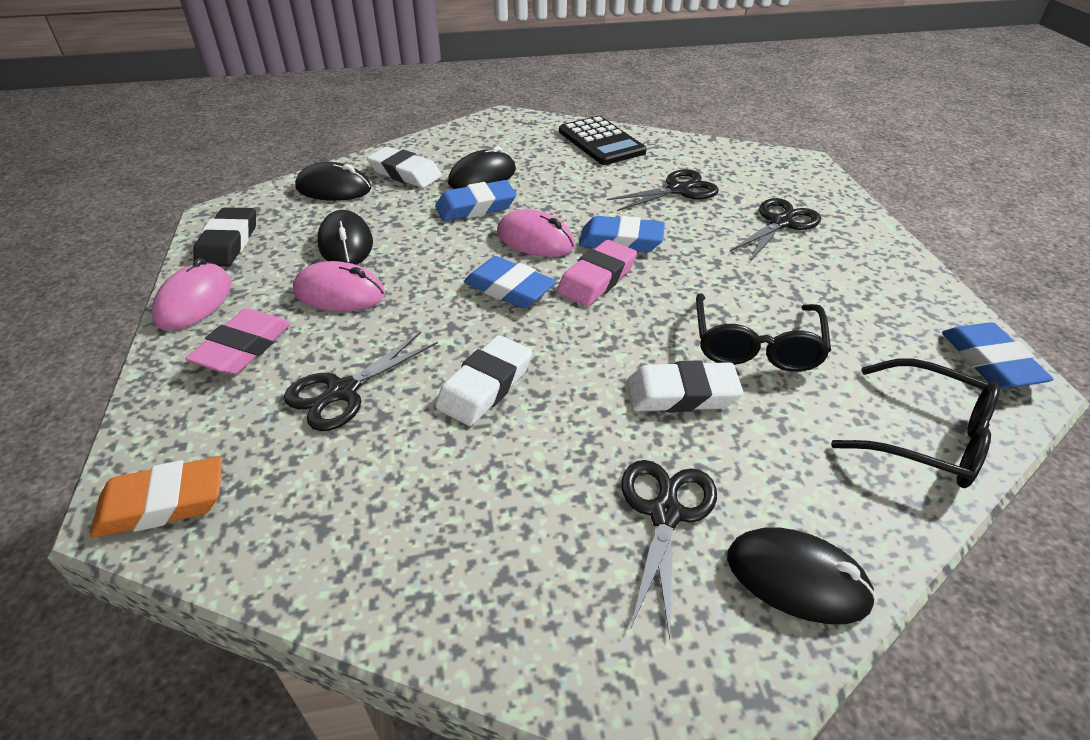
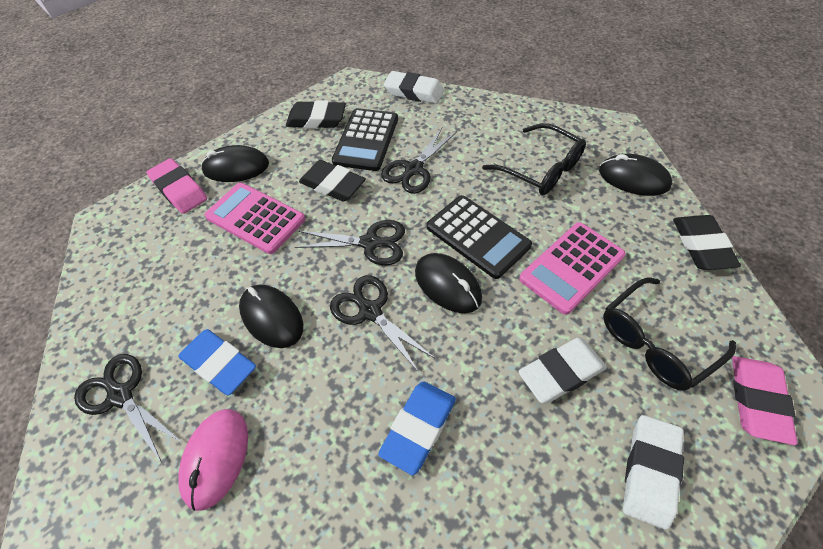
black calculator: 1 -> 2
black eraser: 1 -> 3
blue eraser: 4 -> 2
orange eraser: 1 -> 0
pink calculator: 0 -> 2
pink mouse: 3 -> 1

